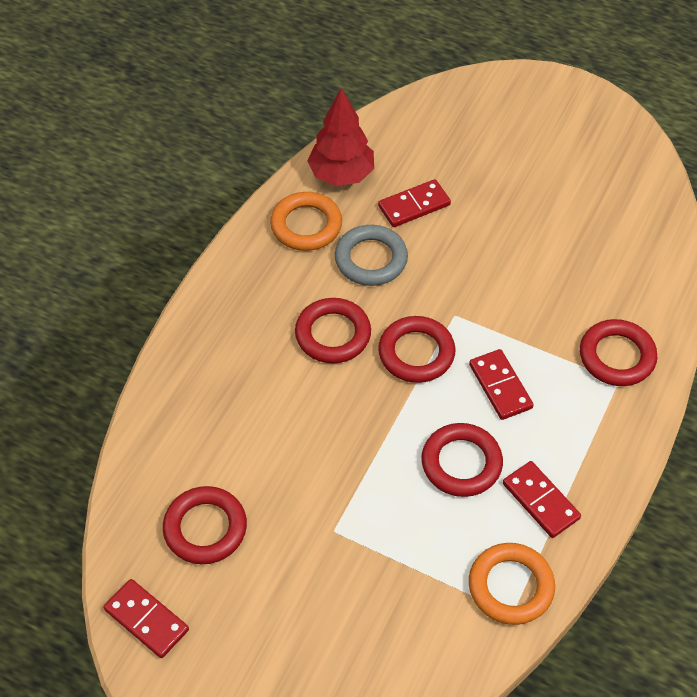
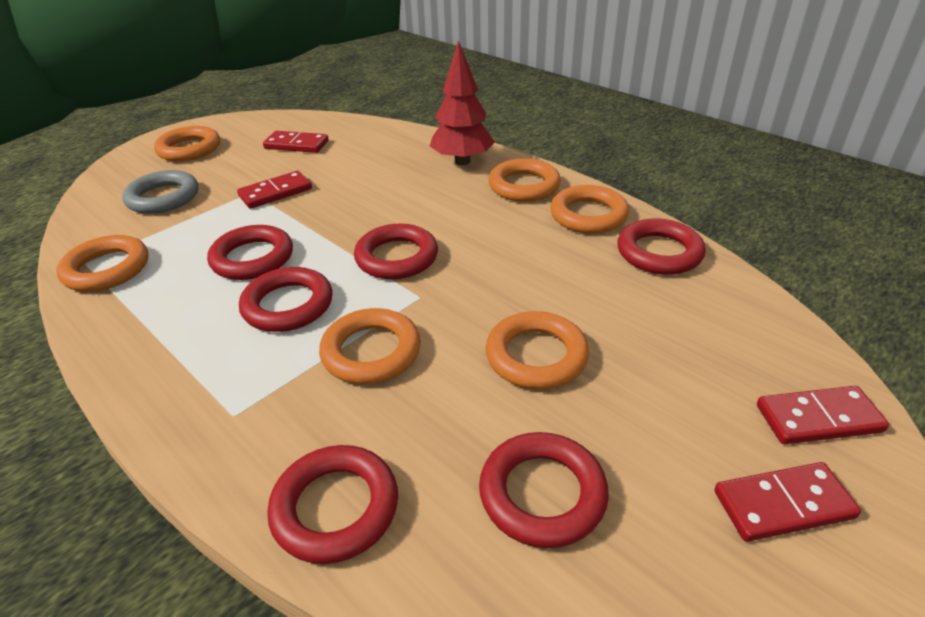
orange ring: 2 -> 6
red ring: 5 -> 6

